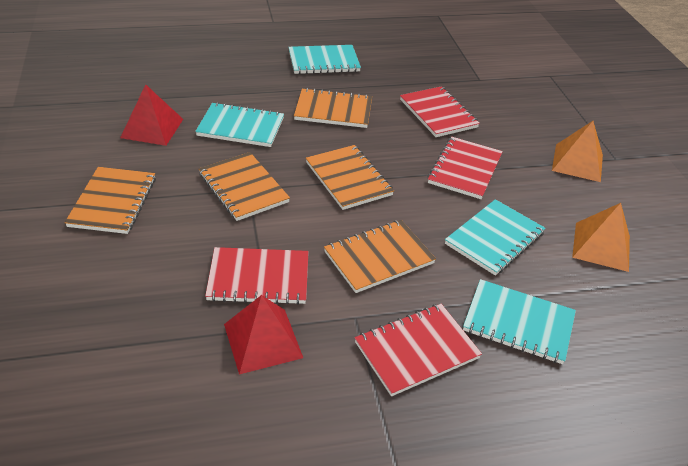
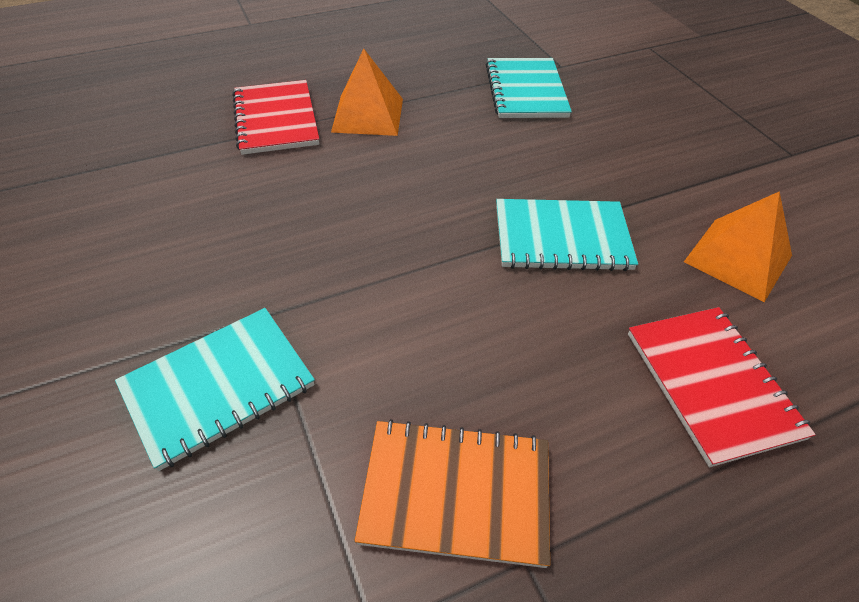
orange notebook: 5 -> 1
red notebook: 4 -> 2
red pyramid: 2 -> 0
turquoise notebook: 4 -> 3

